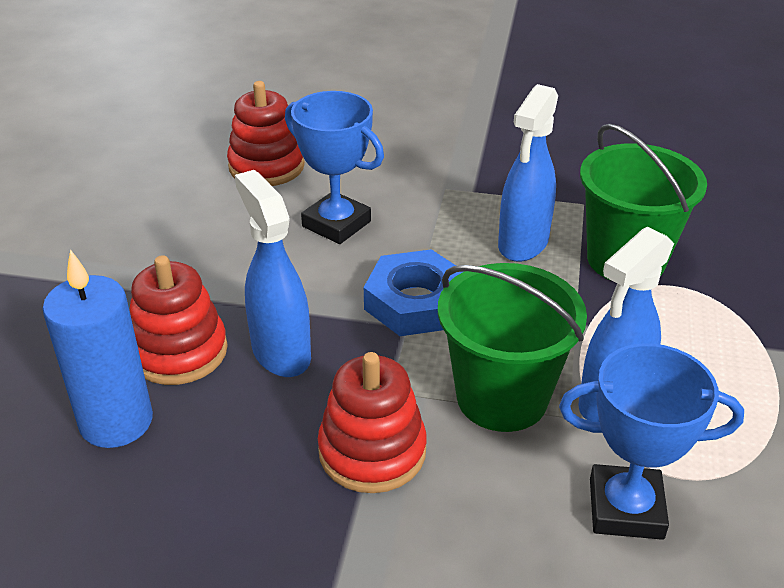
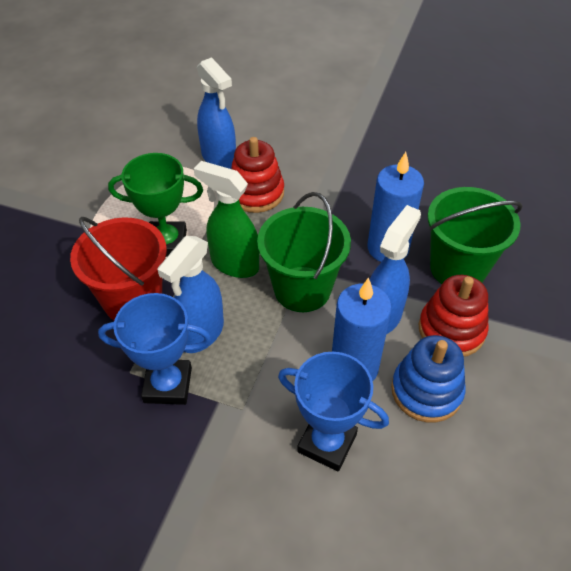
blue candle: 1 -> 2
blue nut: 1 -> 0
blue stacking toy: 0 -> 1
green spray bottle: 0 -> 1
green trophy: 0 -> 1
red bucket: 0 -> 1
red stacking toy: 3 -> 2

